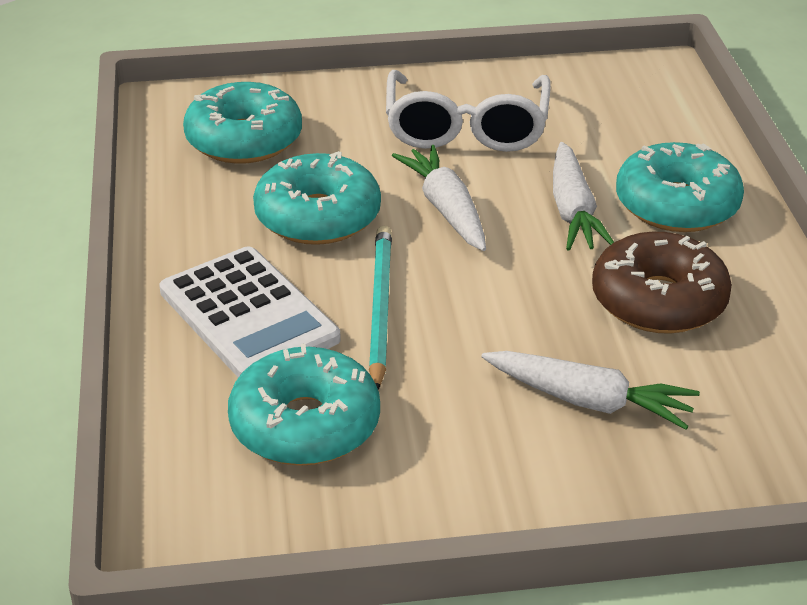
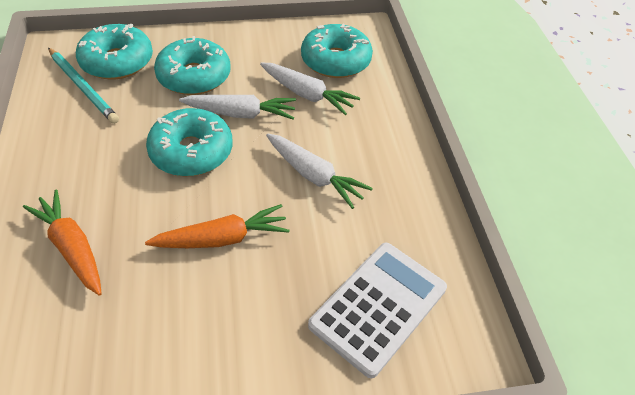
brown donut: 1 -> 0
orange carrot: 0 -> 2
white glasses: 1 -> 0

